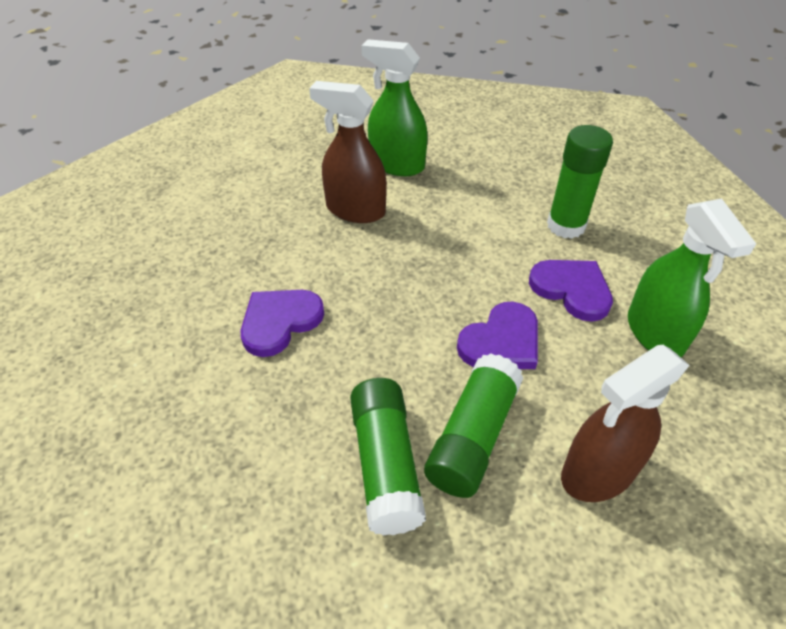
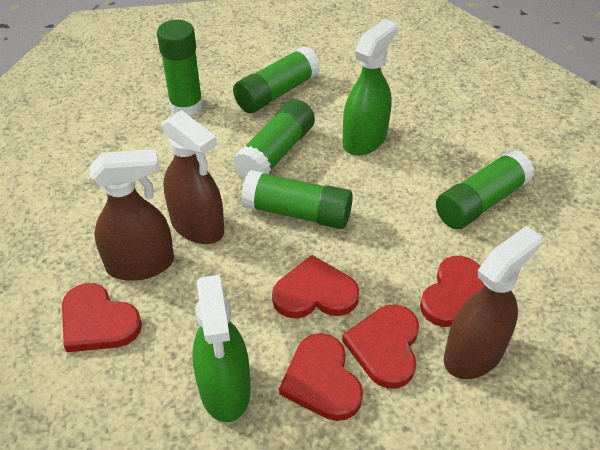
brown spray bottle: 2 -> 3
green glue stick: 3 -> 5
purple heart: 3 -> 0
red heart: 0 -> 5

